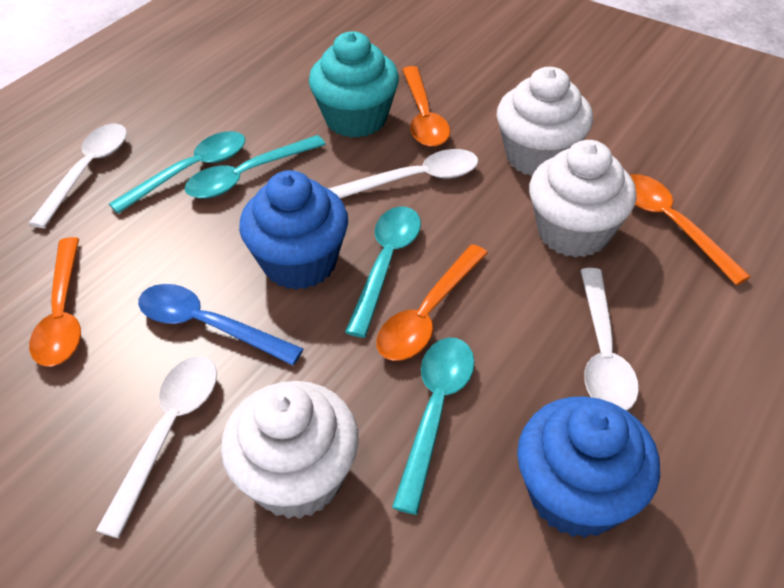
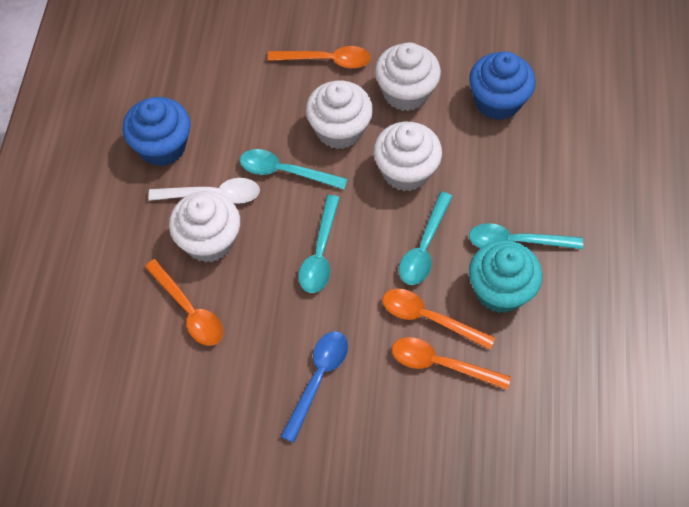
white cupcake: 3 -> 4
white spoon: 4 -> 1

